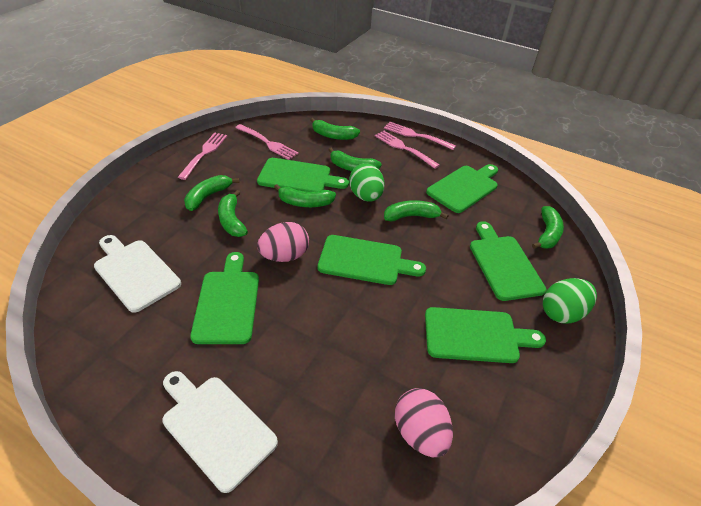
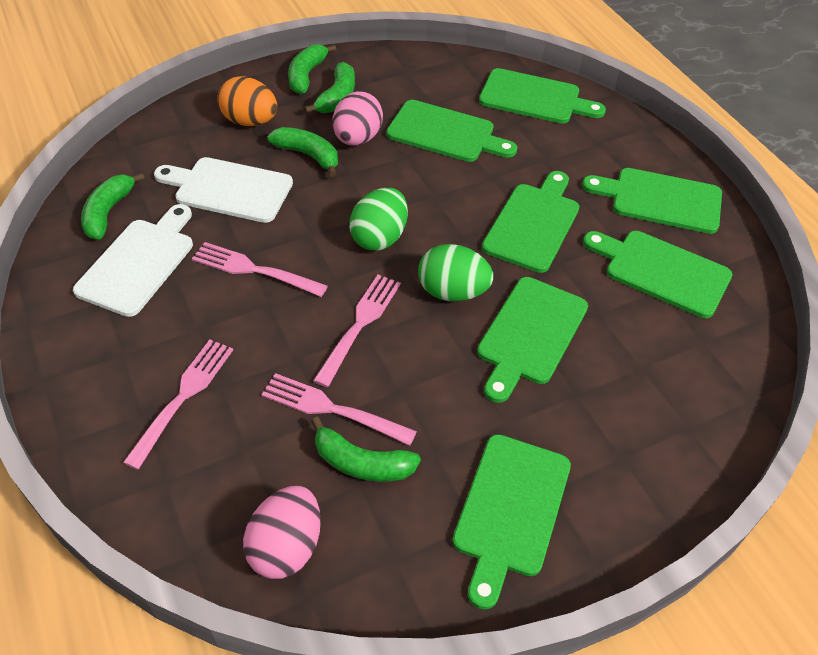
green banana: 7 -> 5
green cutting board: 6 -> 7
orange egg: 0 -> 1

